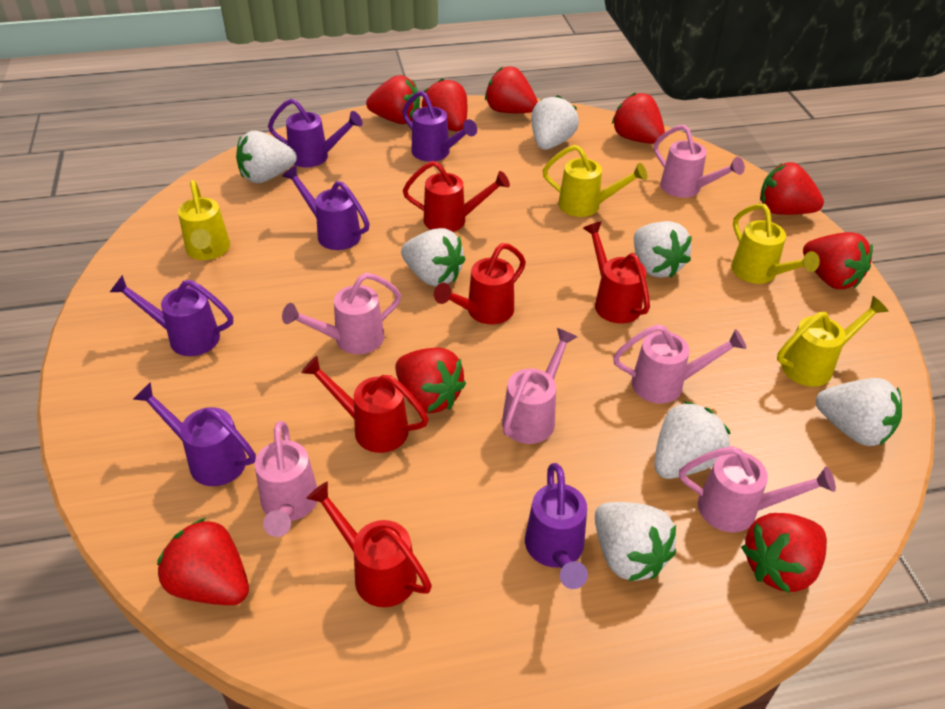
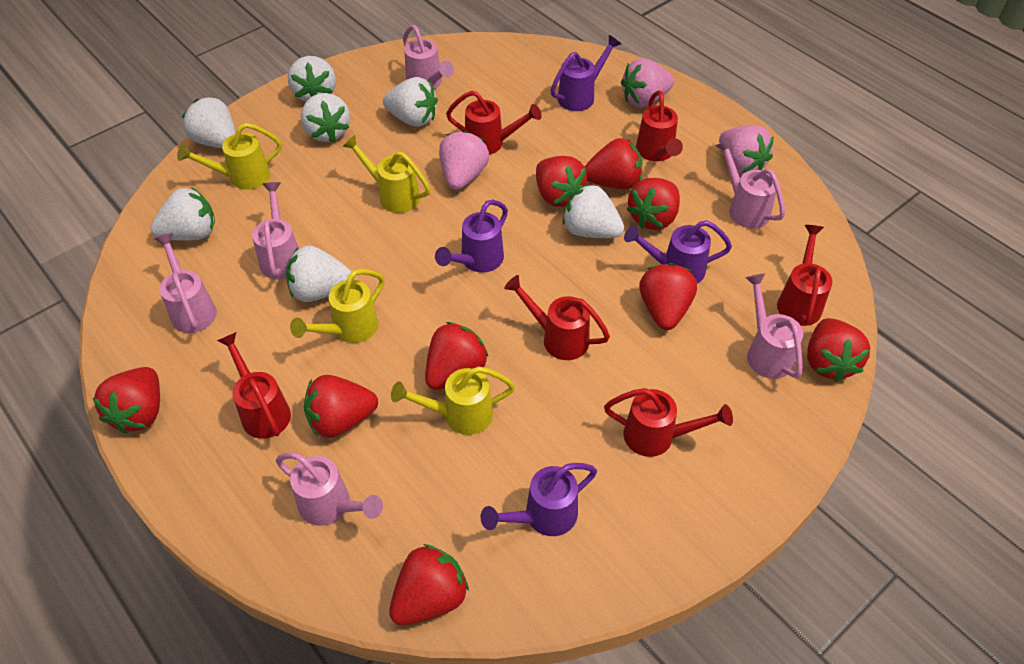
pink strawberry: 0 -> 3
purple watering can: 6 -> 4
red watering can: 5 -> 6

